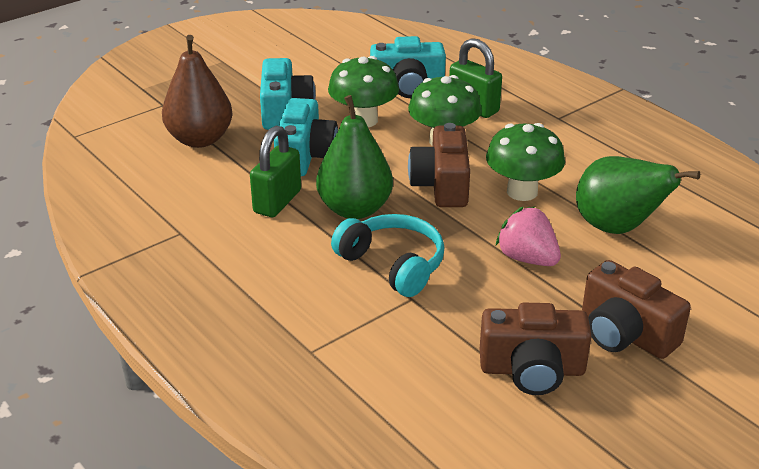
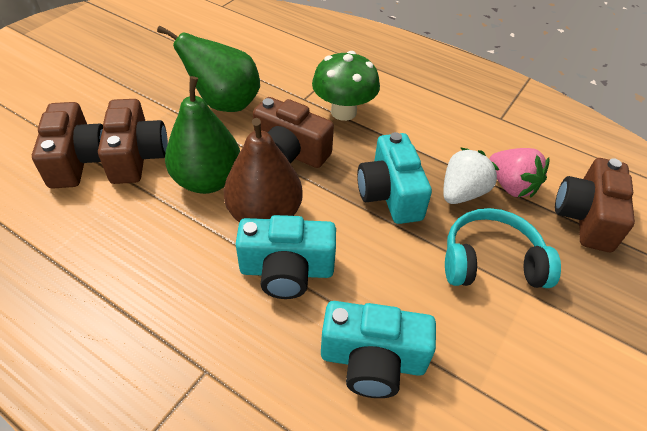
brown camera: 3 -> 4
green mushroom: 3 -> 1
green padlock: 2 -> 0
white strawberry: 0 -> 1

